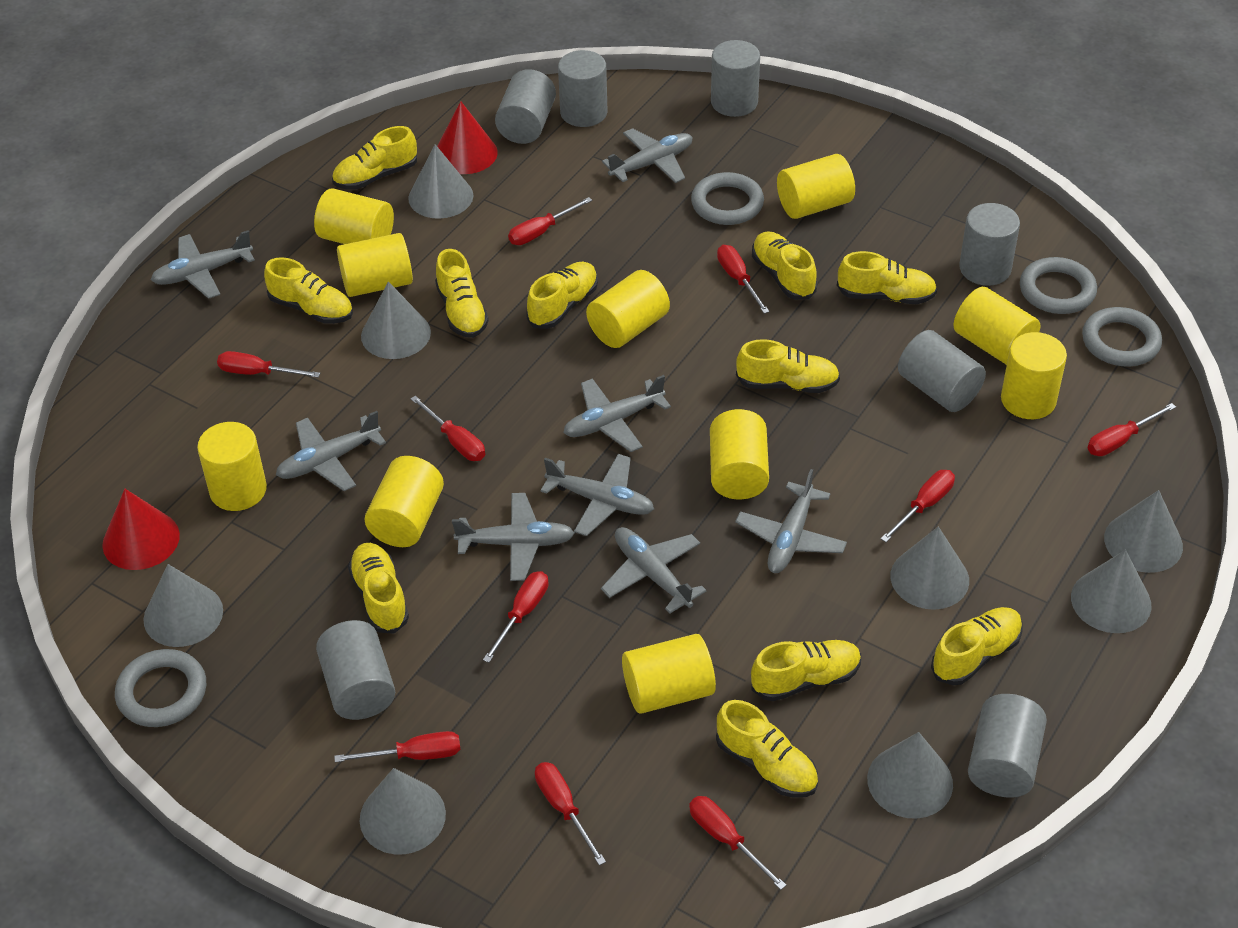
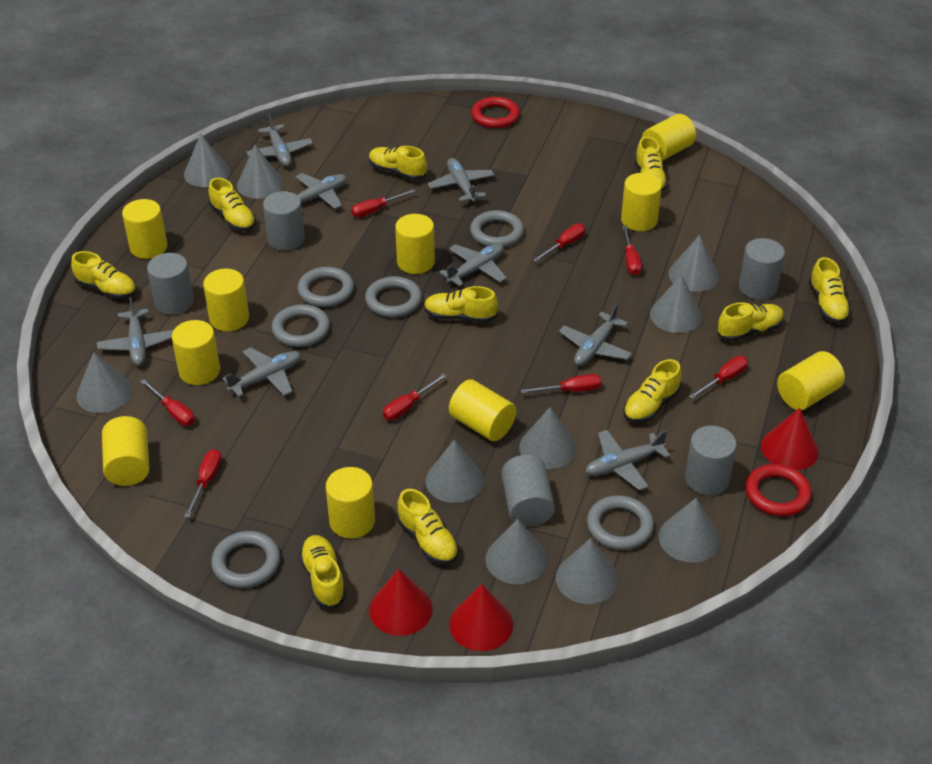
grey cone: 8 -> 10
grey cylinder: 7 -> 5
grey ring: 4 -> 6
red cone: 2 -> 3
red ring: 0 -> 2
red screwdriver: 10 -> 8
yellow shoe: 11 -> 10

